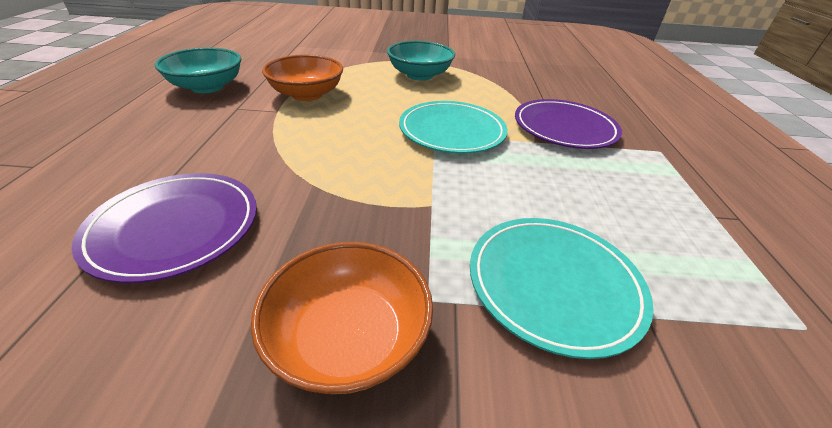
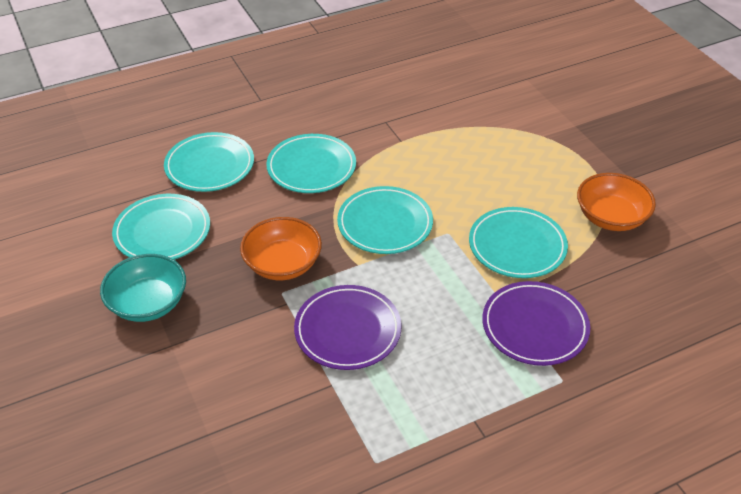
turquoise bowl: 2 -> 1
turquoise plate: 2 -> 5

